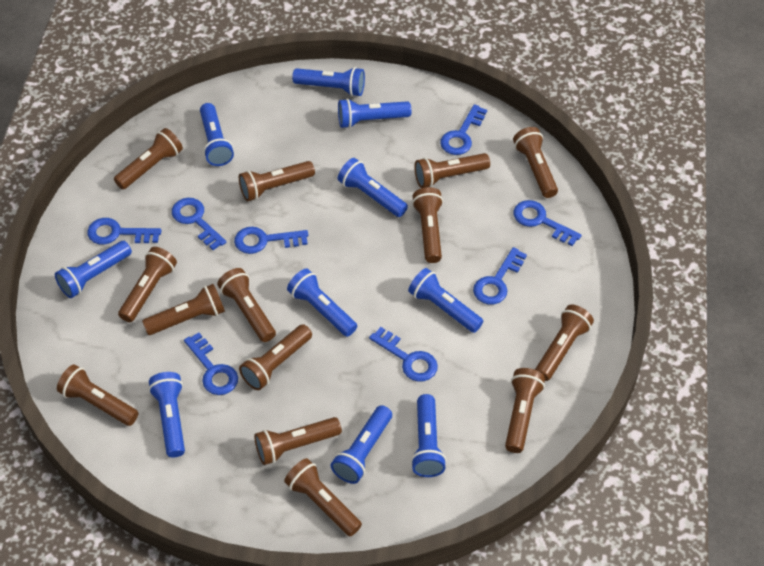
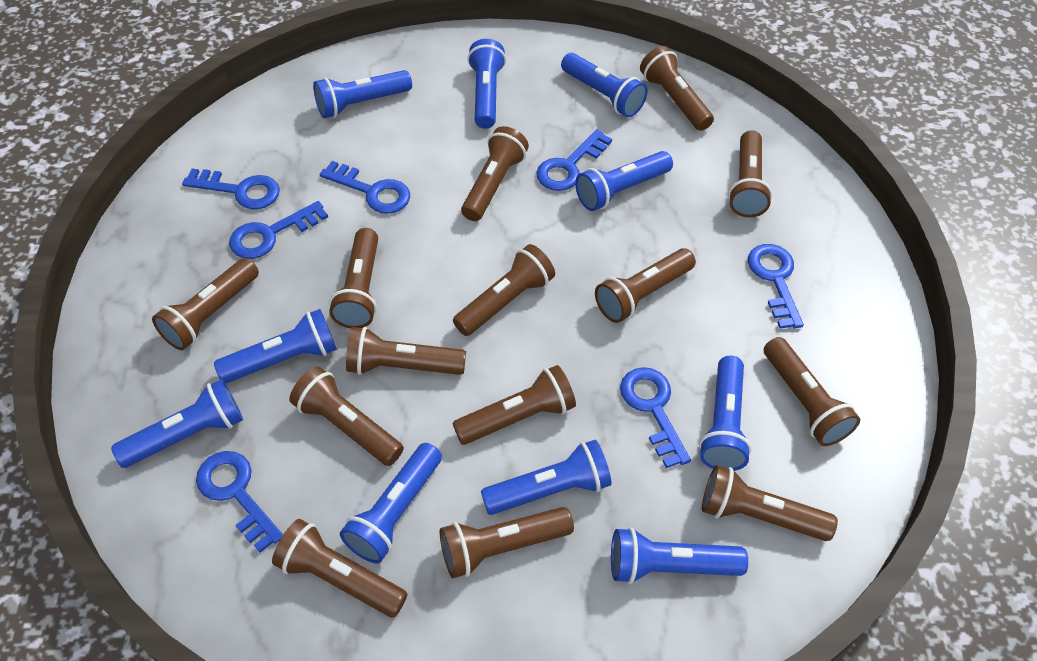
blue key: 8 -> 7

